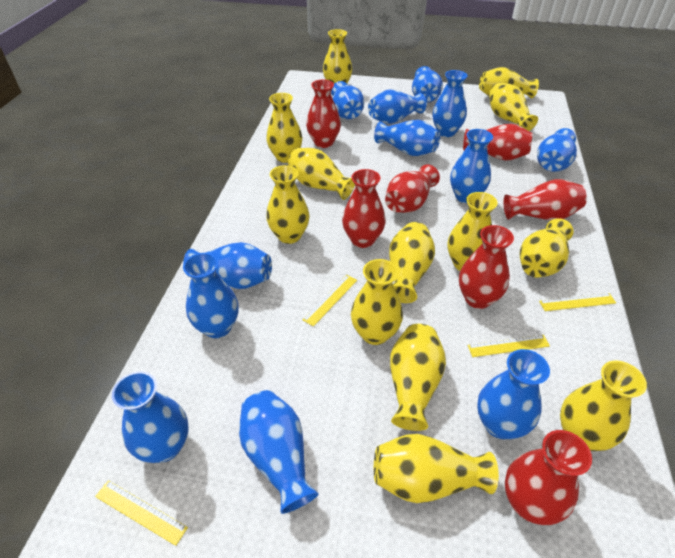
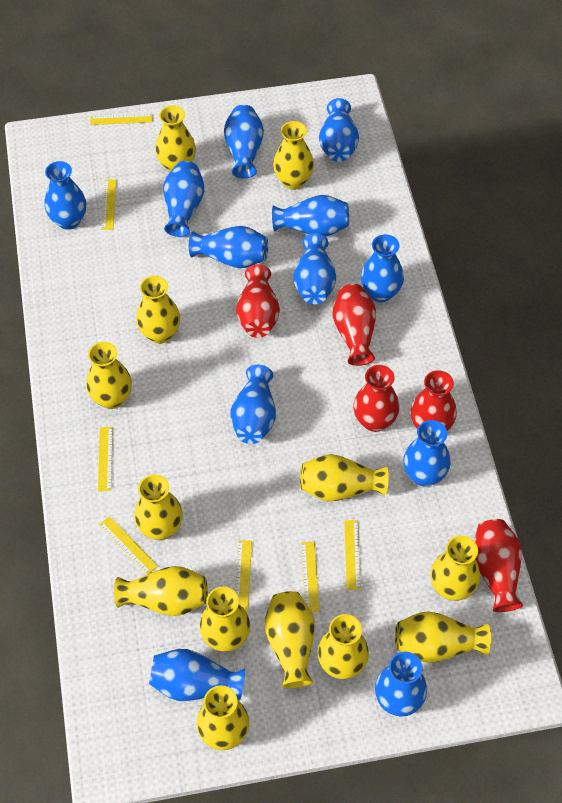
red vase: 7 -> 5
yellow ruler: 4 -> 7

